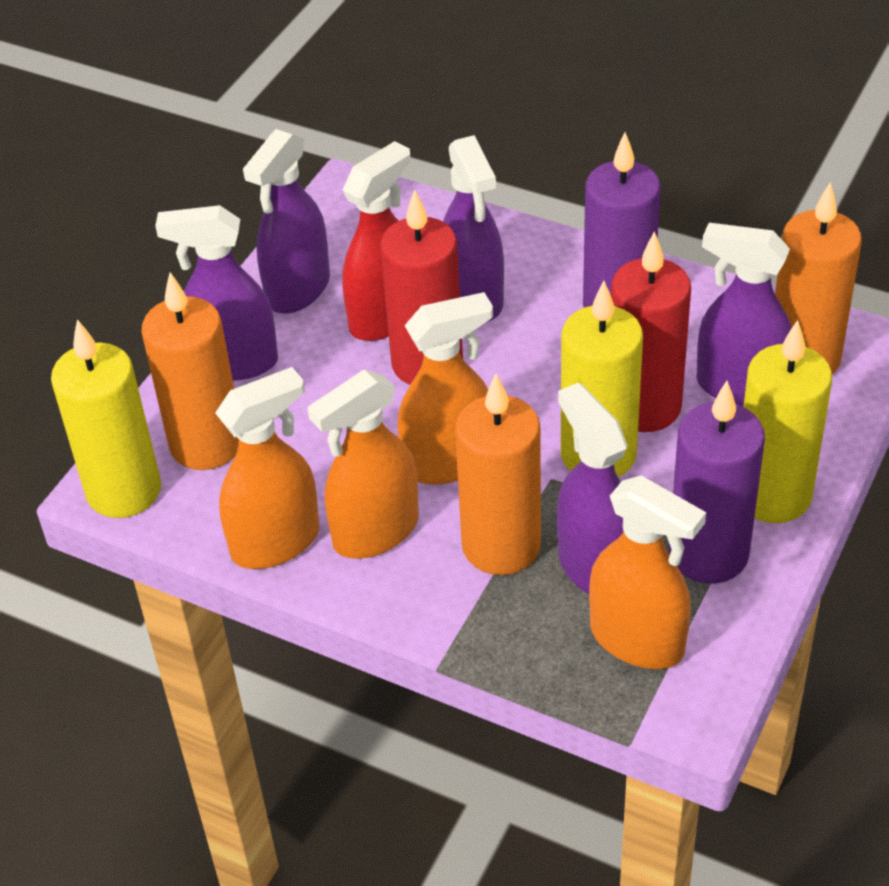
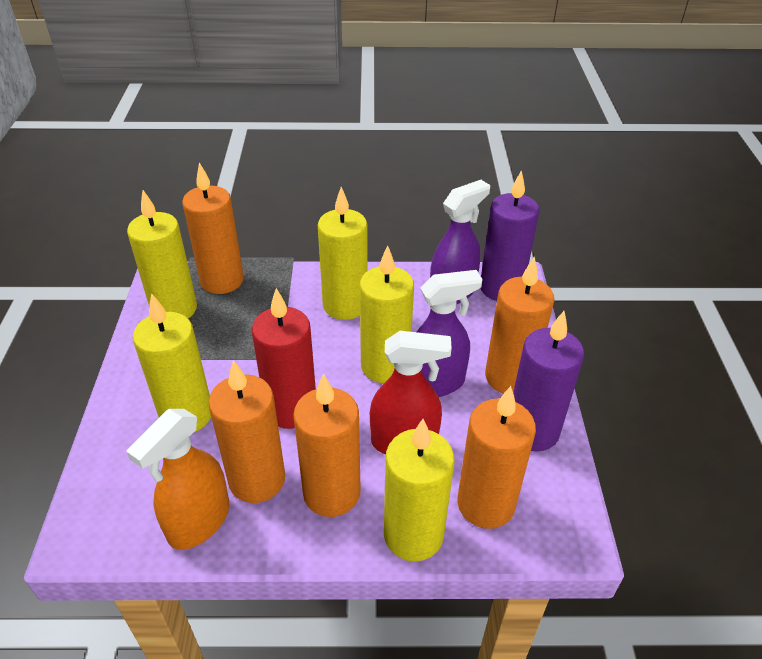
orange candle: 3 -> 5
orange spray bottle: 4 -> 1
purple spray bottle: 5 -> 2
red candle: 2 -> 1
yellow candle: 3 -> 5

